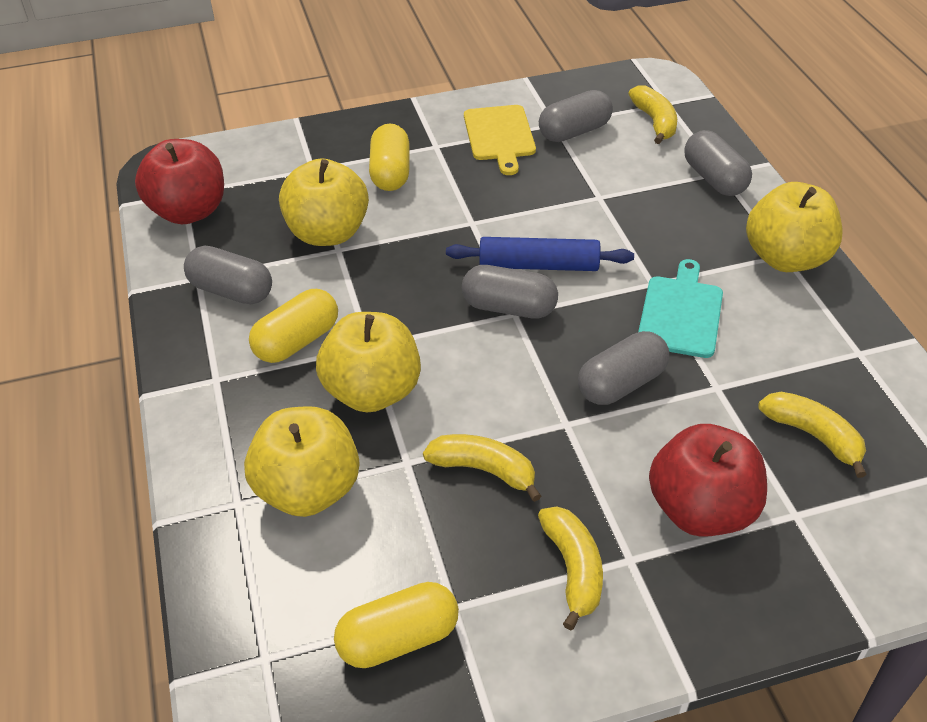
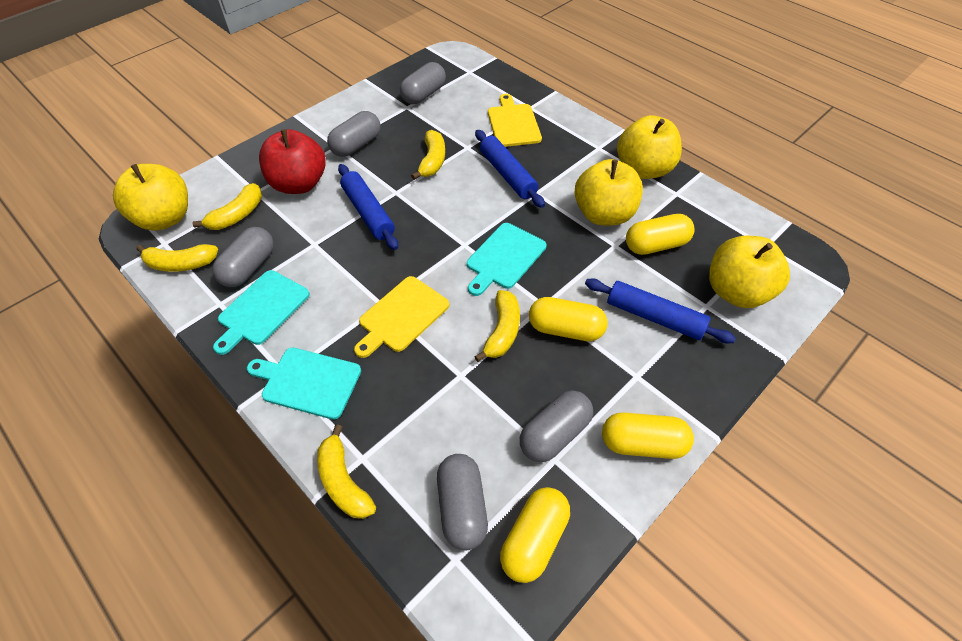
blue rolling pin: 1 -> 3
red apple: 2 -> 1
turquoise cutting board: 1 -> 3
yellow banana: 4 -> 5
yellow capsule: 3 -> 4
yellow cutting board: 1 -> 2

